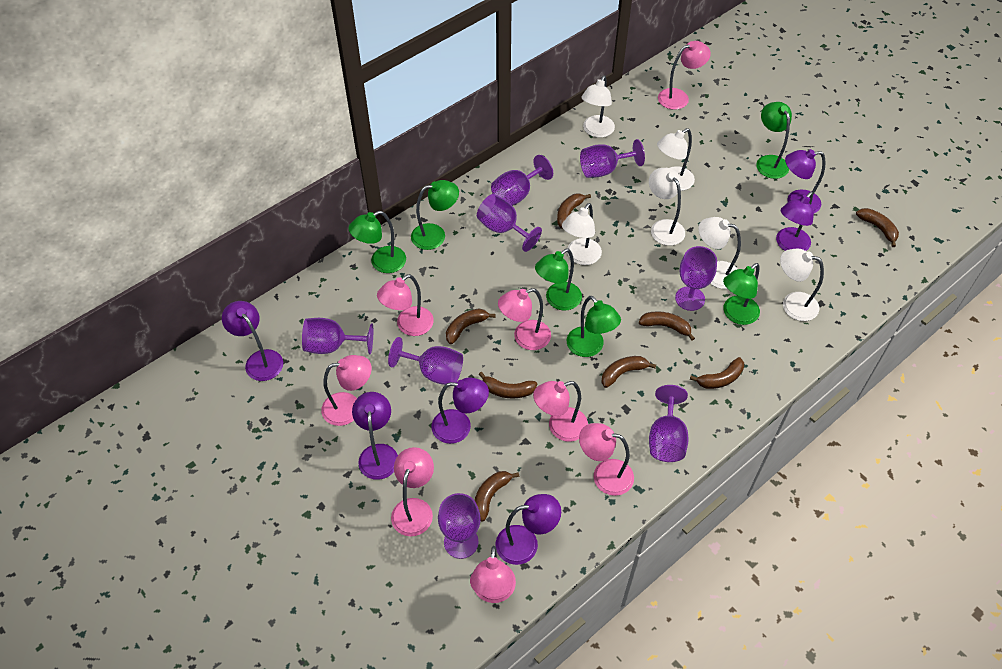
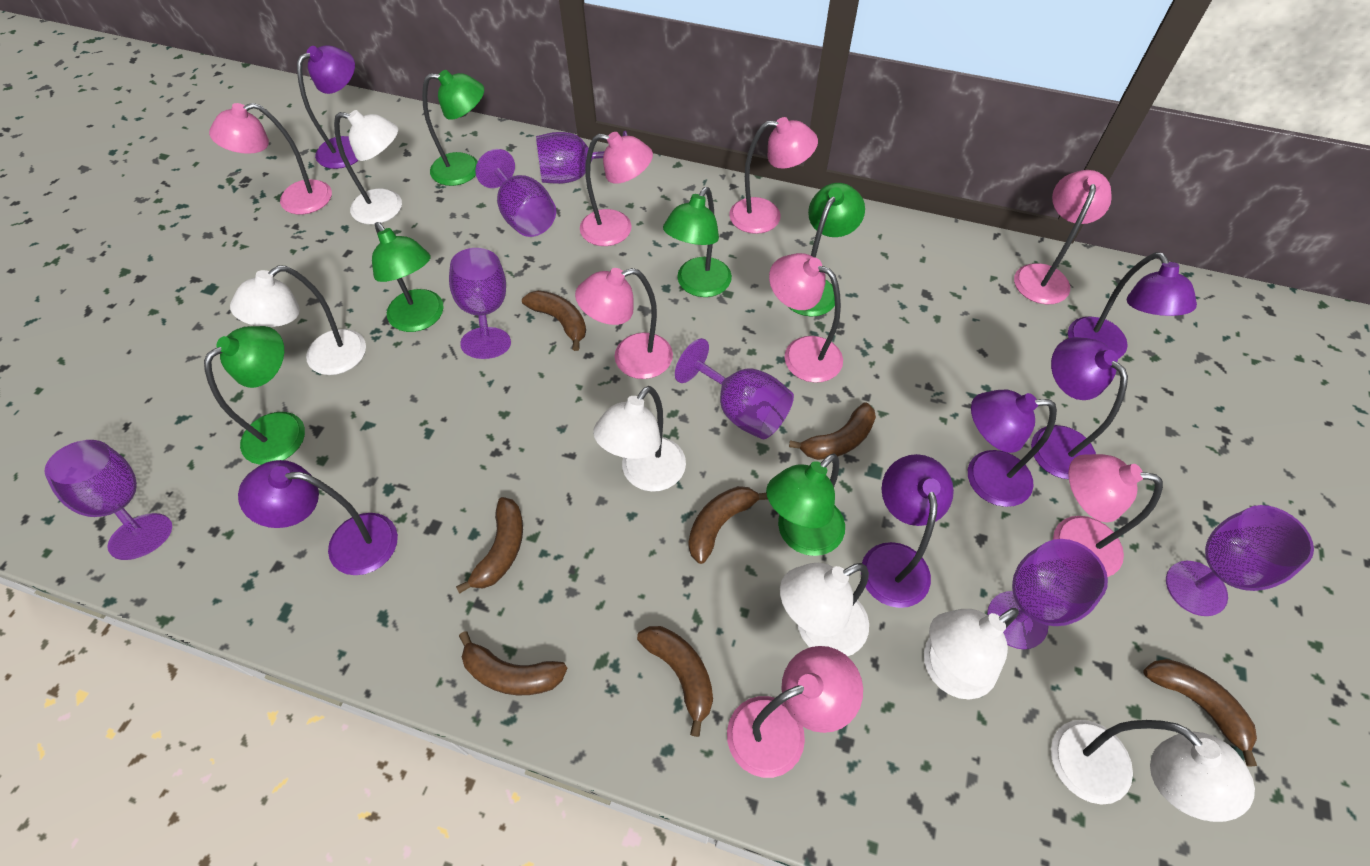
brown banana: 8 -> 7
purple goblet: 8 -> 7

